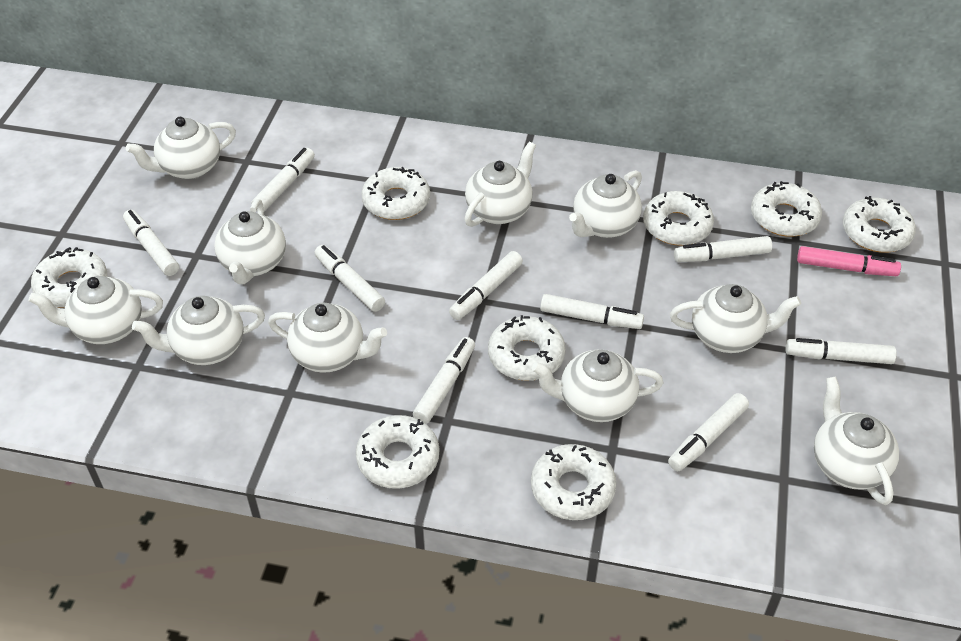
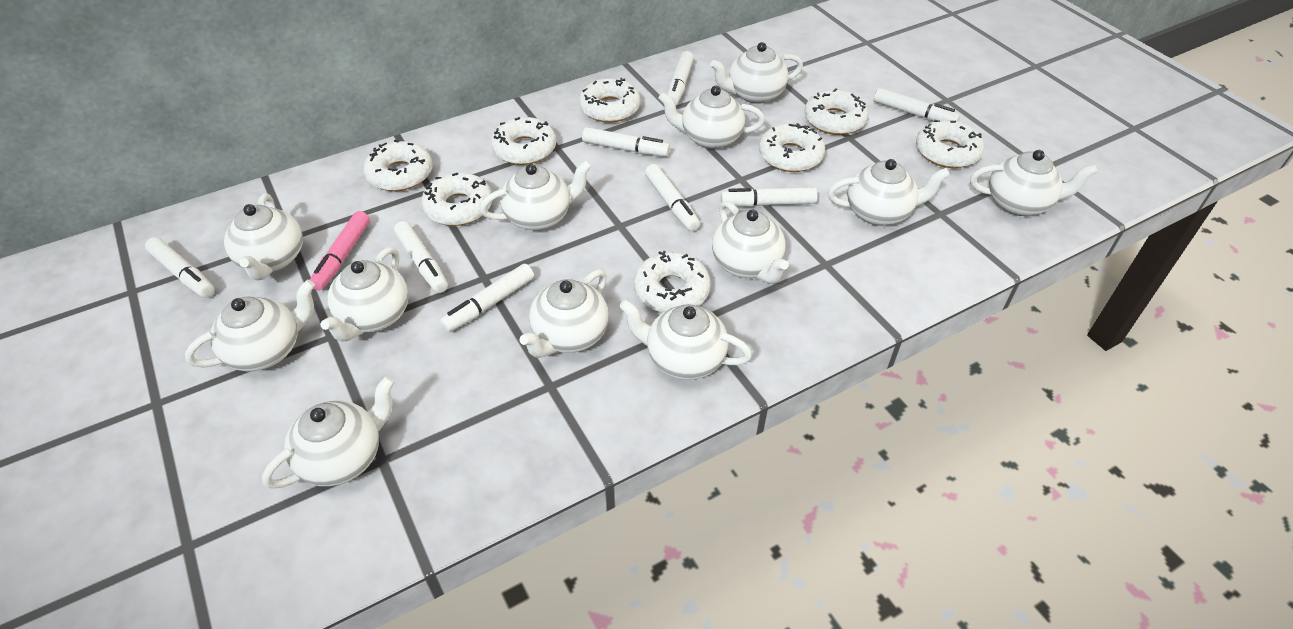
white marker: 9 -> 8
white teapot: 10 -> 12

